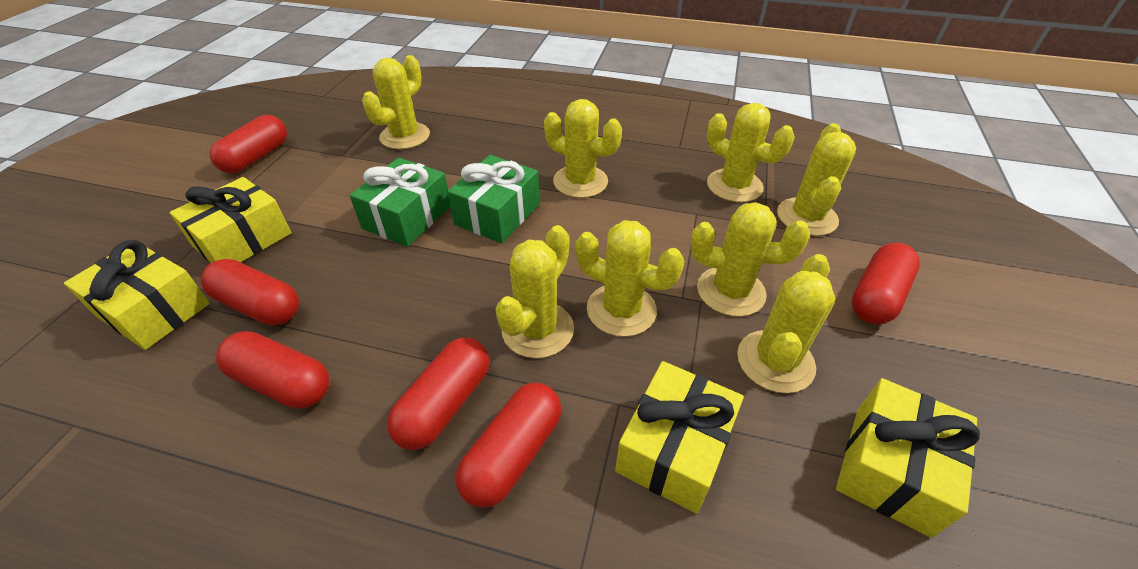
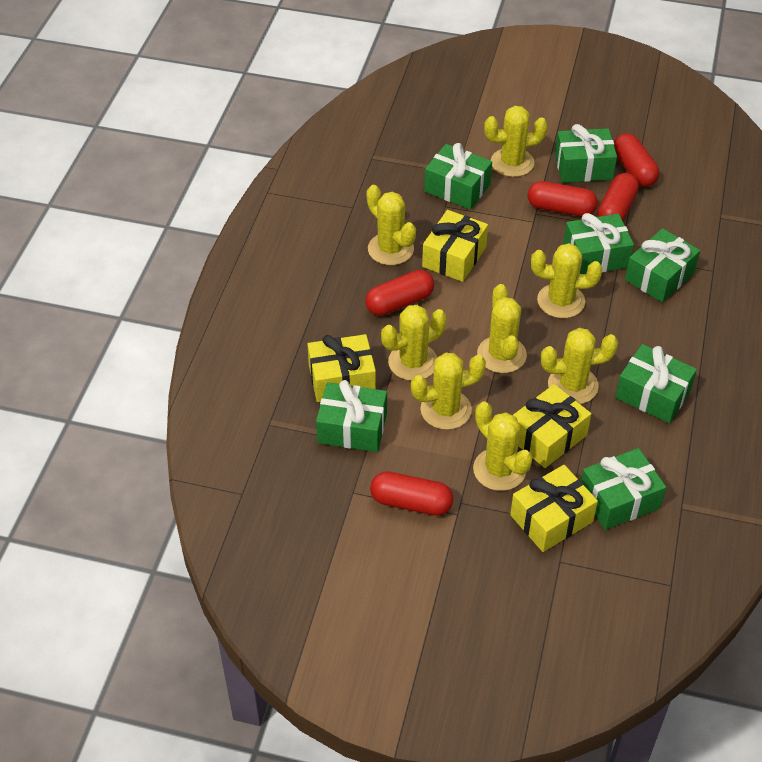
green gift: 2 -> 7
red capsule: 6 -> 5

